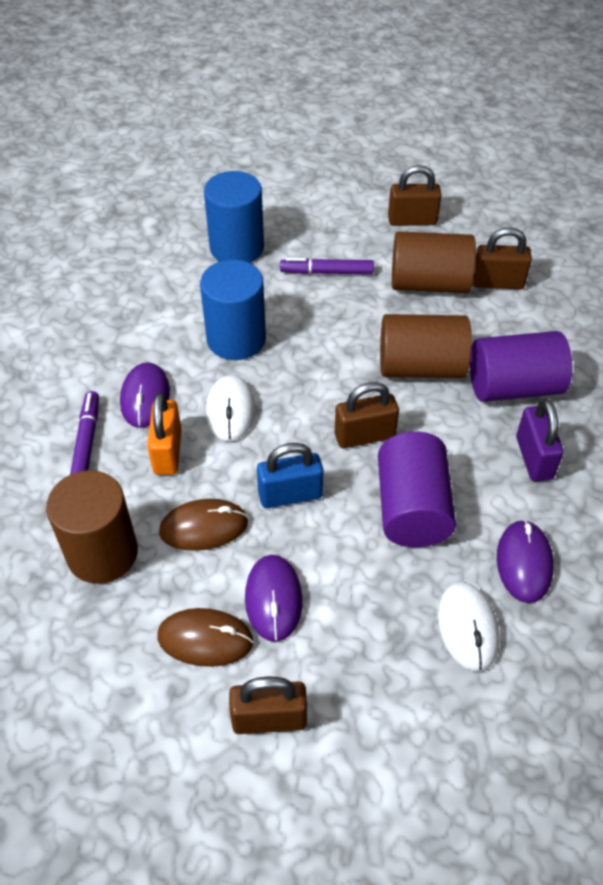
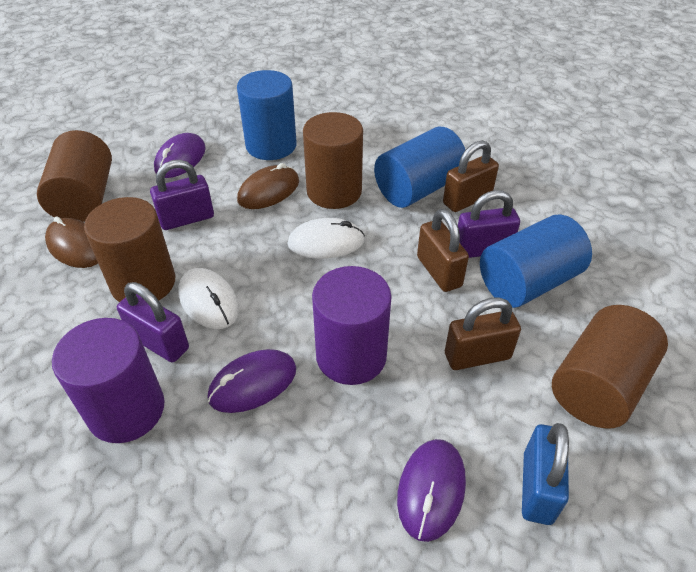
blue cylinder: 2 -> 3
brown cylinder: 3 -> 4
brown padlock: 4 -> 3
orange padlock: 1 -> 0
purple marker: 2 -> 0
purple padlock: 1 -> 3

